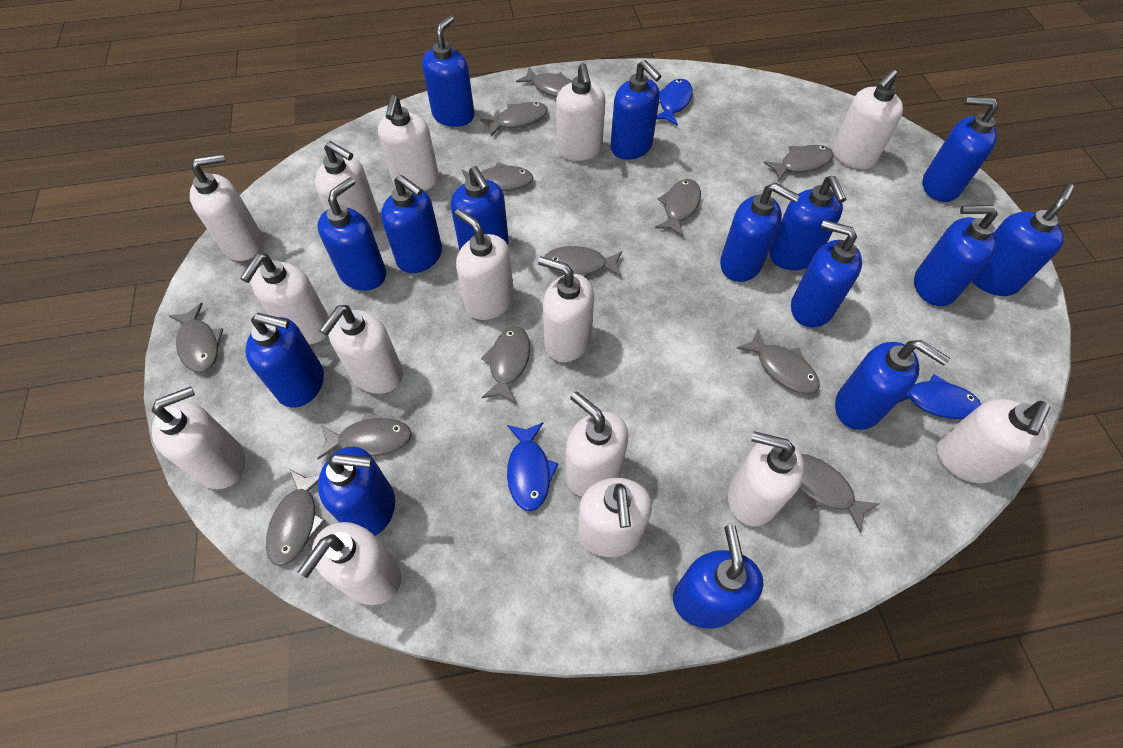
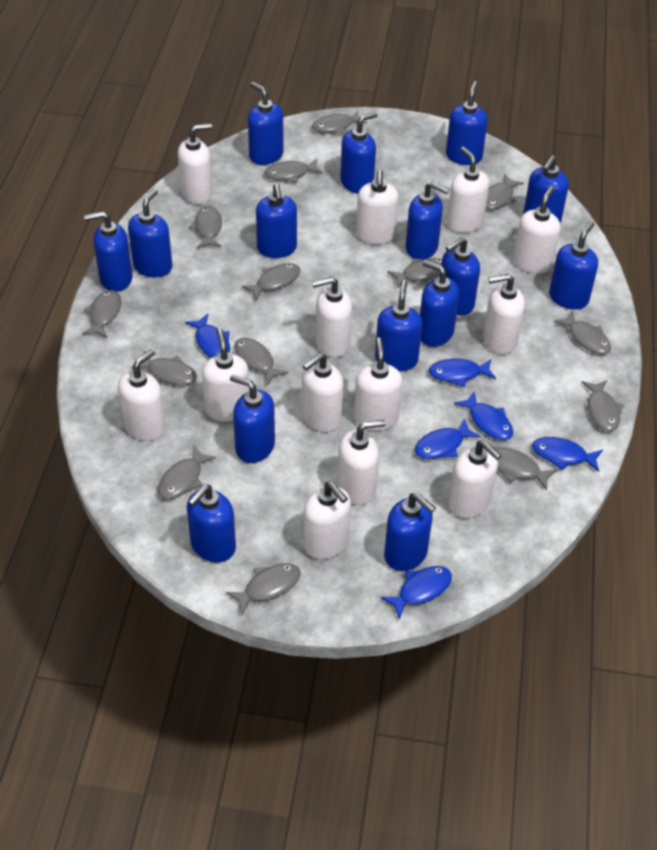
blue fish: 3 -> 6
grey fish: 12 -> 14
white soap dispenser: 15 -> 13

